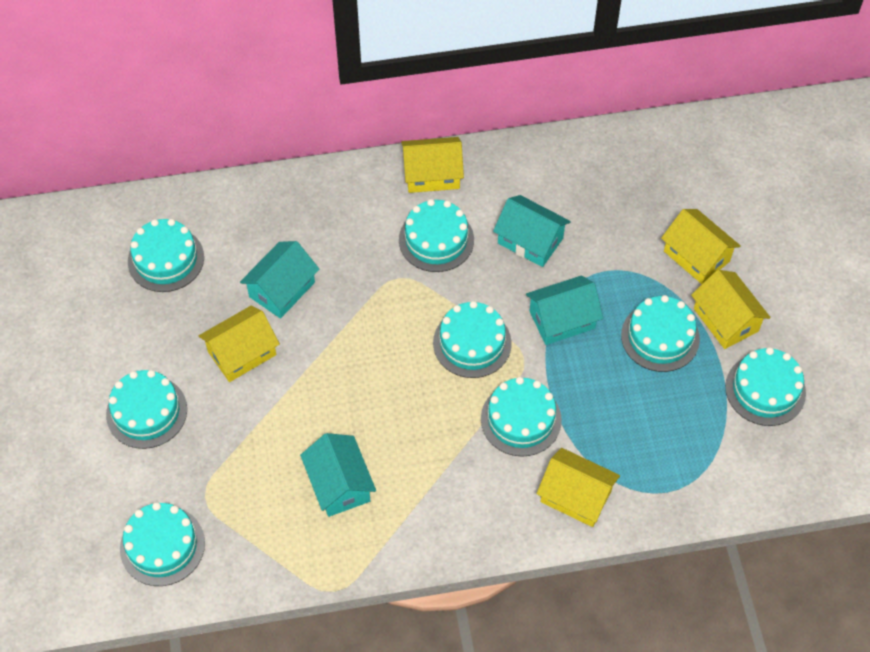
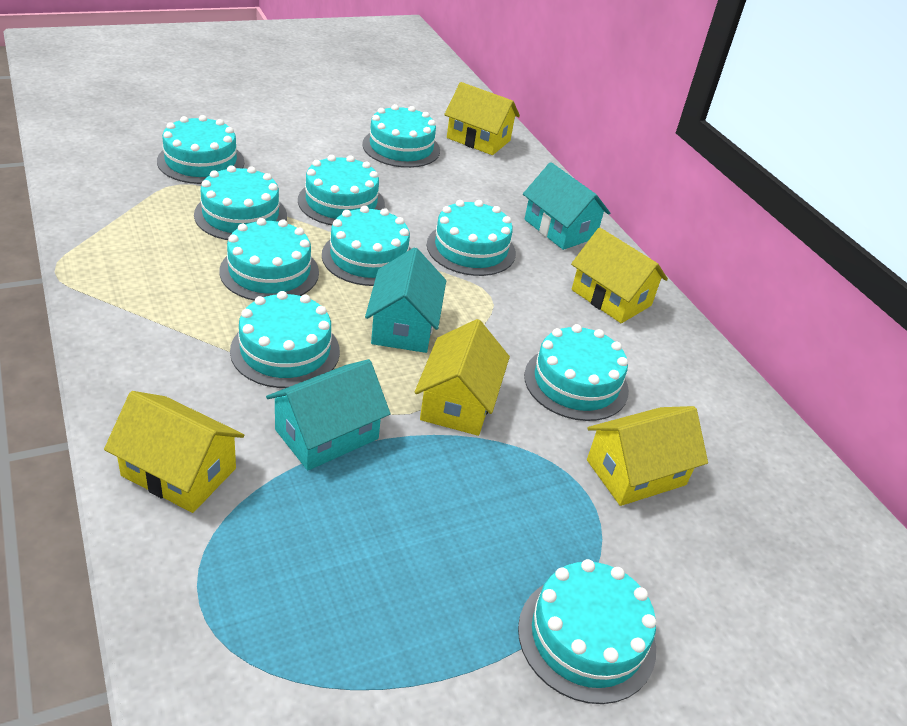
turquoise cake: 8 -> 10
turquoise house: 4 -> 3

